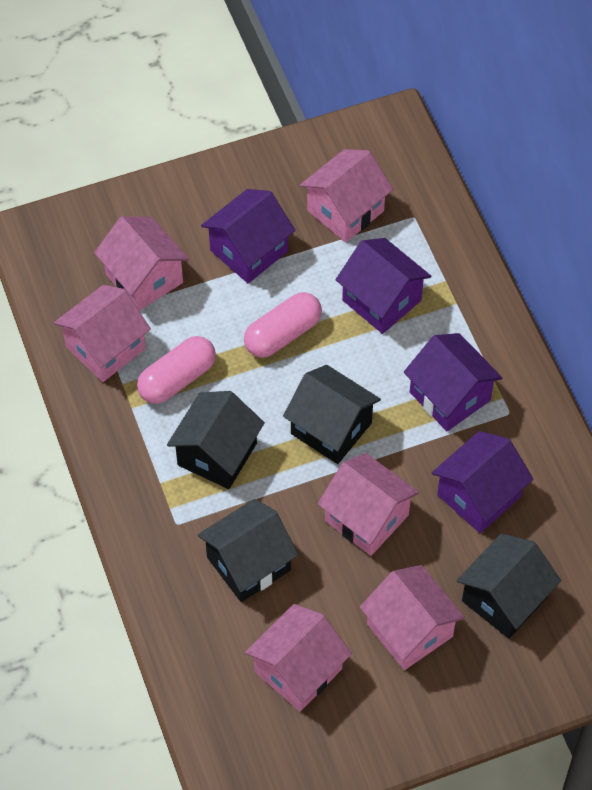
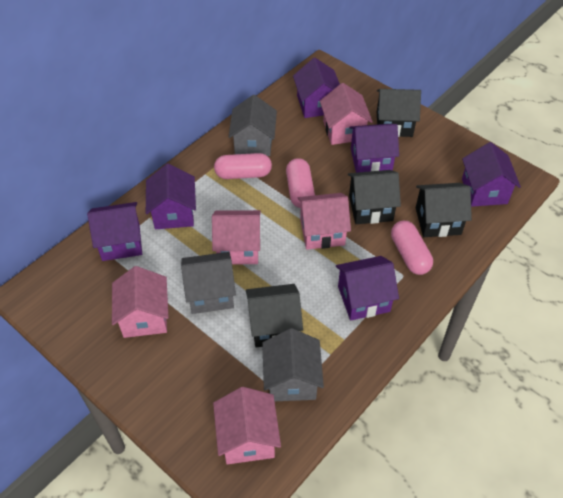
grey house: 0 -> 3
pink capsule: 2 -> 3
pink house: 6 -> 5
purple house: 4 -> 6

